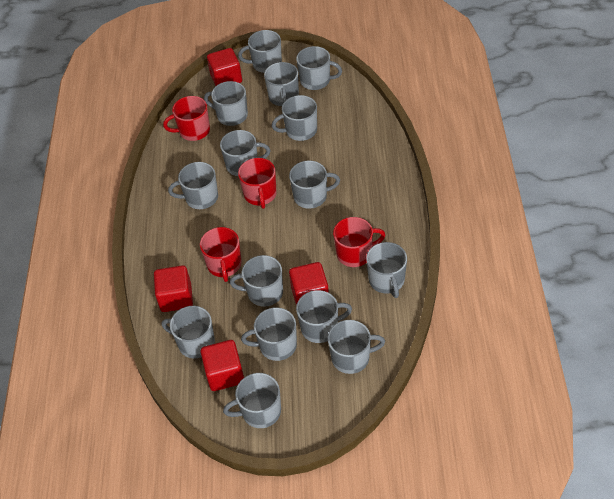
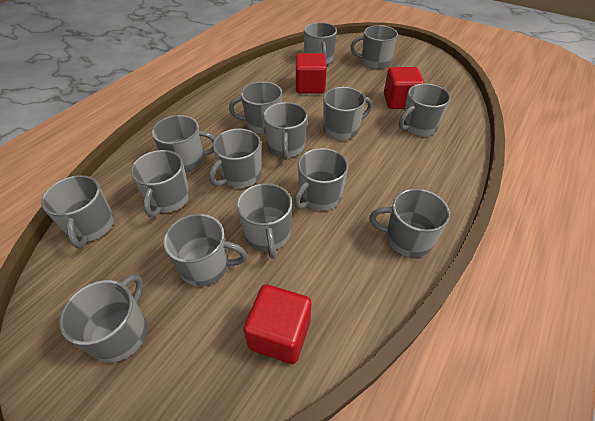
red cube: 4 -> 3
red mug: 4 -> 0

